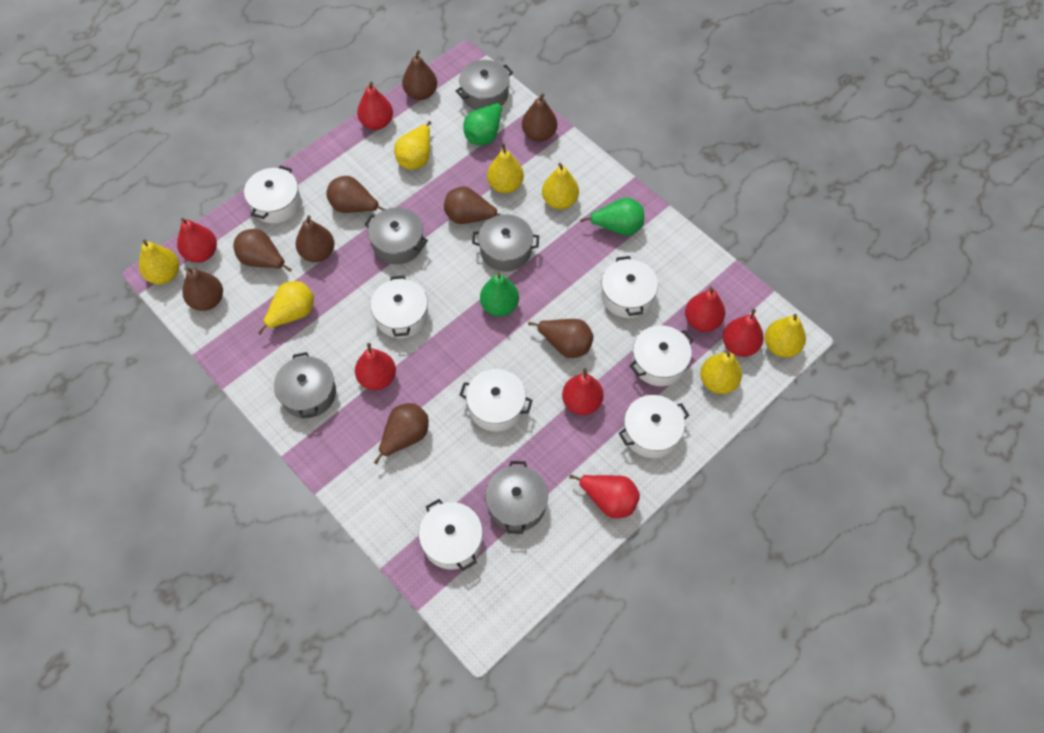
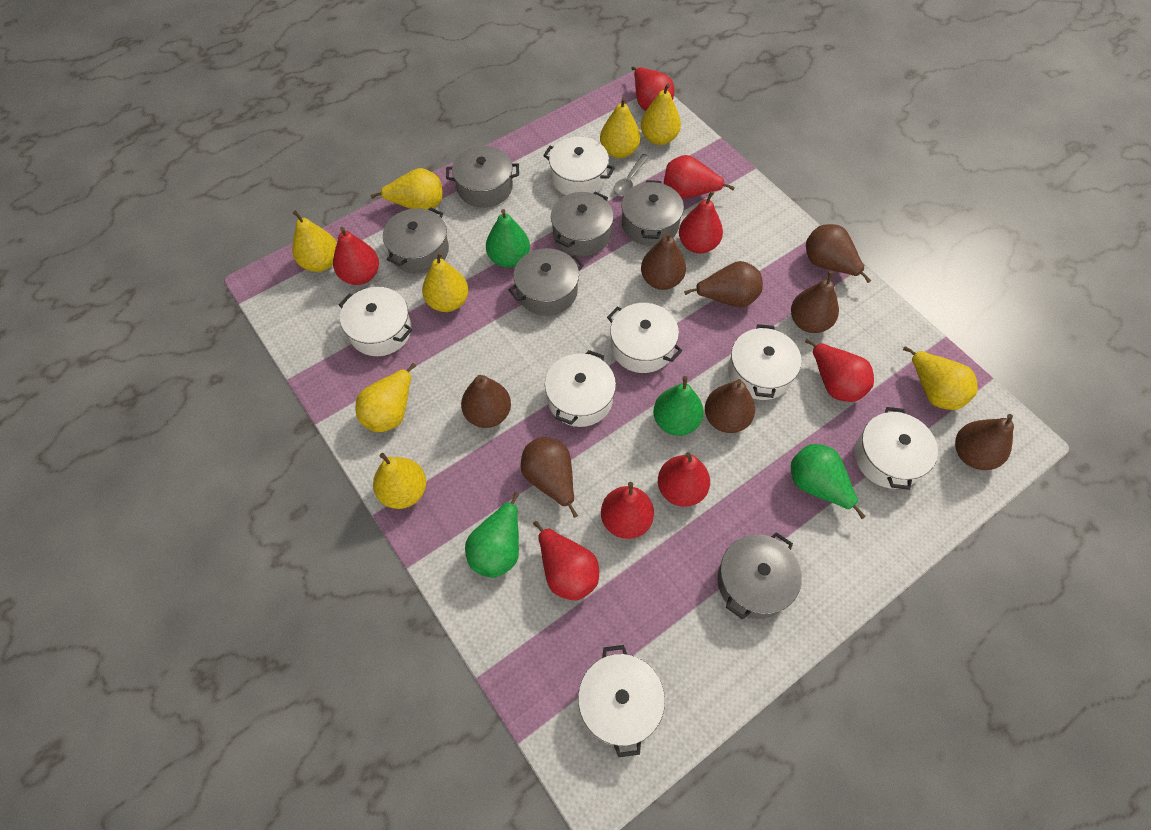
brown pear: 9 -> 8
green pear: 3 -> 4
grey pot: 5 -> 6
grey spoon: 0 -> 1
red pear: 7 -> 8
yellow pear: 7 -> 8

